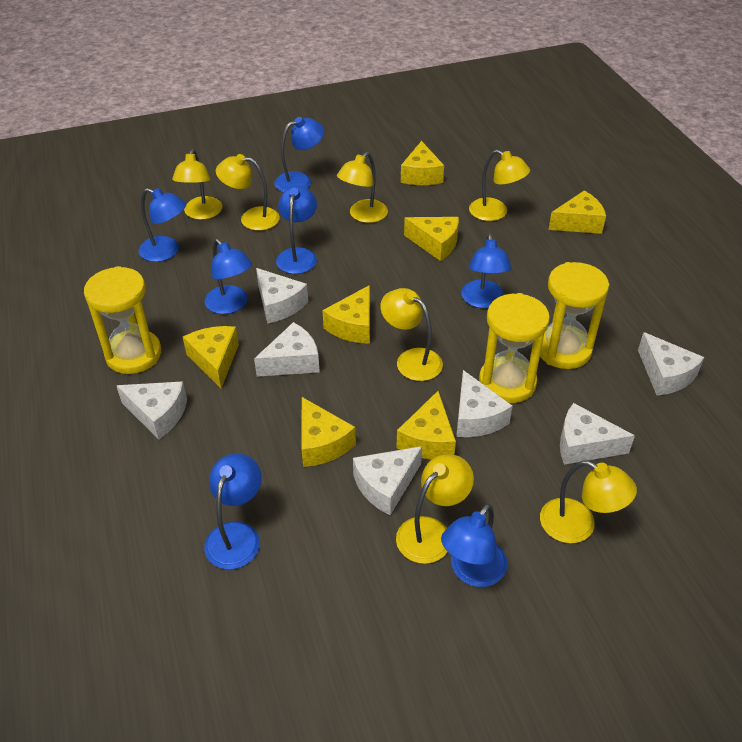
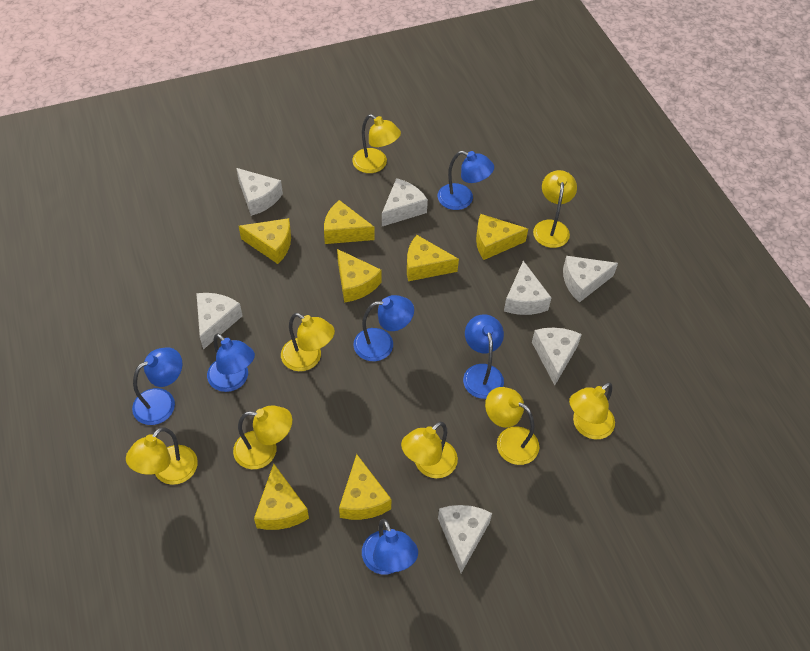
blue lamp: 7 -> 6
yellow hourglass: 3 -> 0
yellow lamp: 7 -> 8

